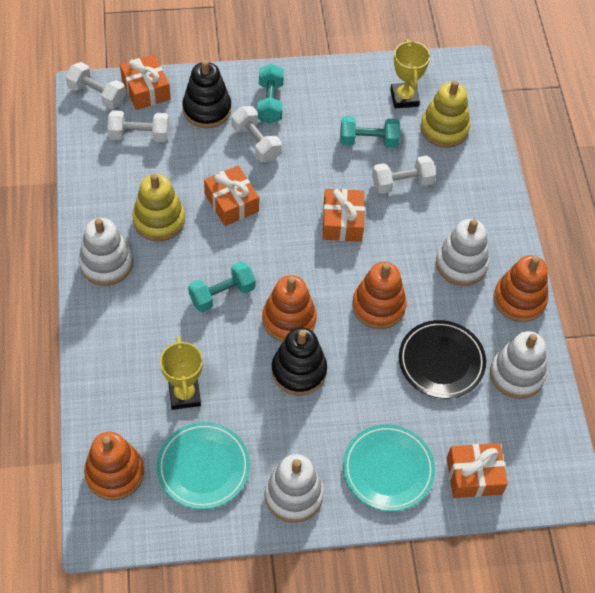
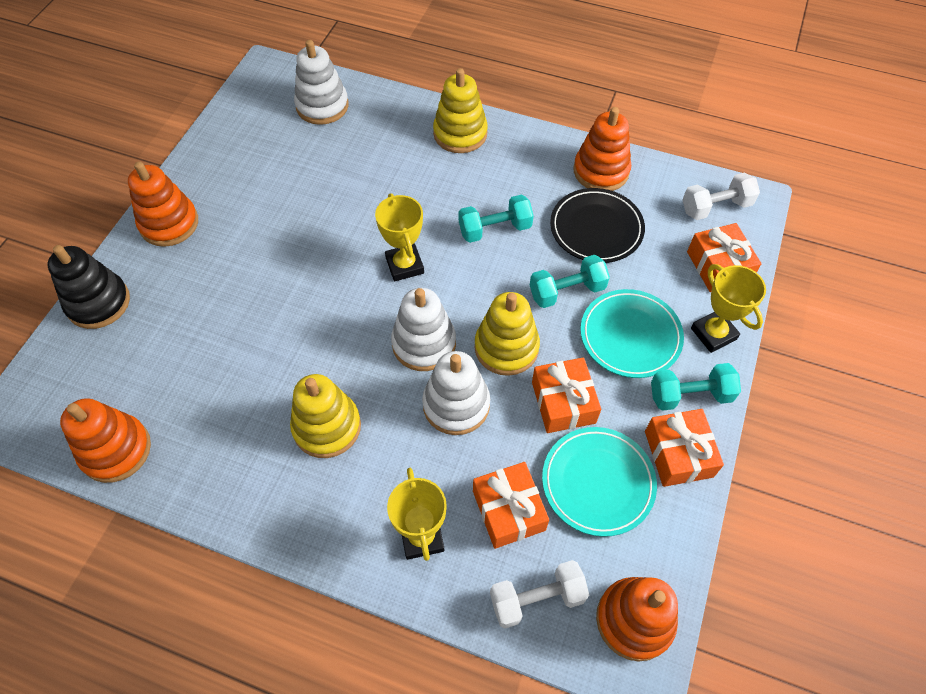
black stacking toy: 2 -> 1
white dumbbell: 4 -> 2
white stacking toy: 4 -> 3
yellow stacking toy: 2 -> 3
yellow trophy: 2 -> 3

